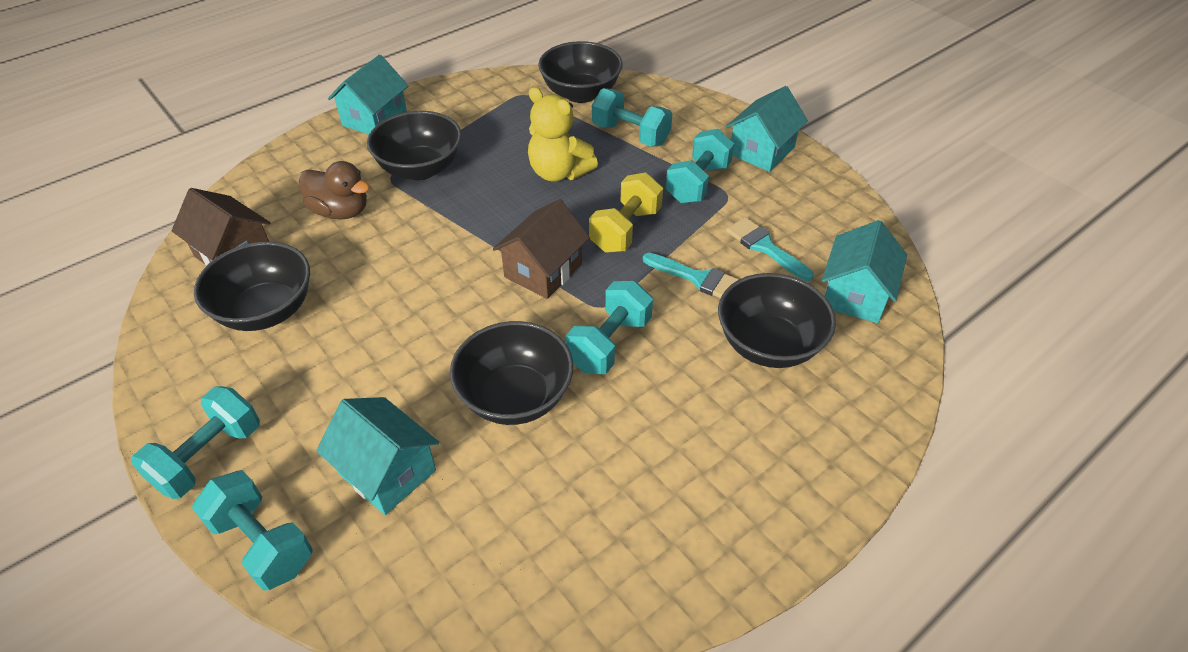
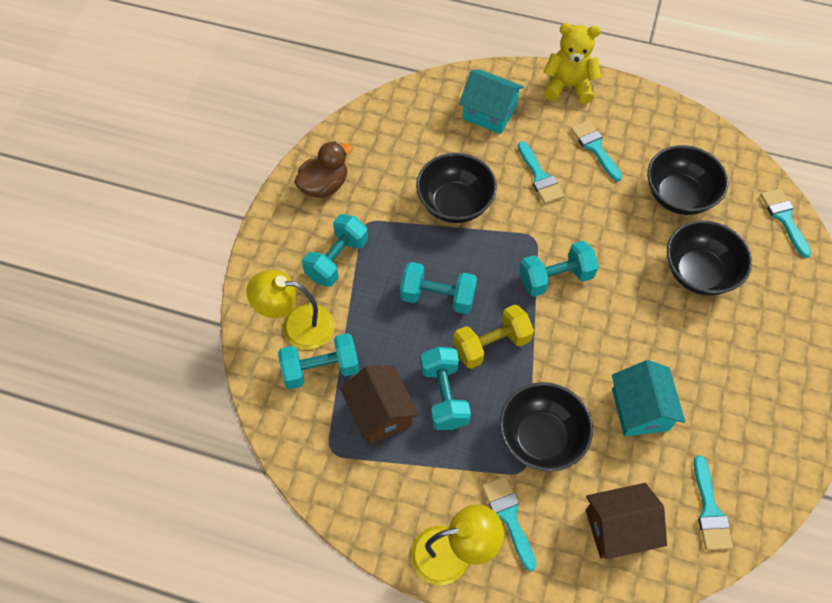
black bowl: 5 -> 4
turquoise brush: 2 -> 5
turquoise house: 4 -> 2
yellow lamp: 0 -> 2

